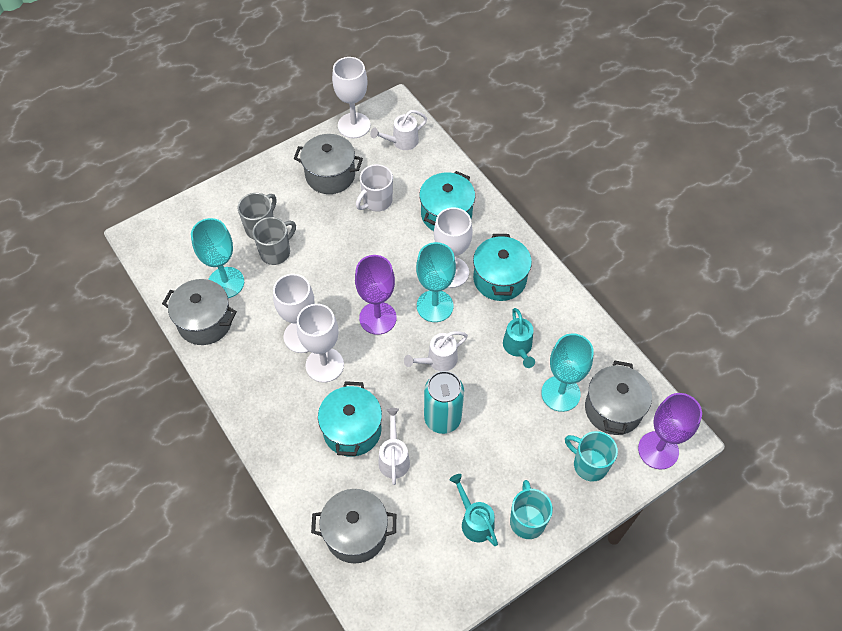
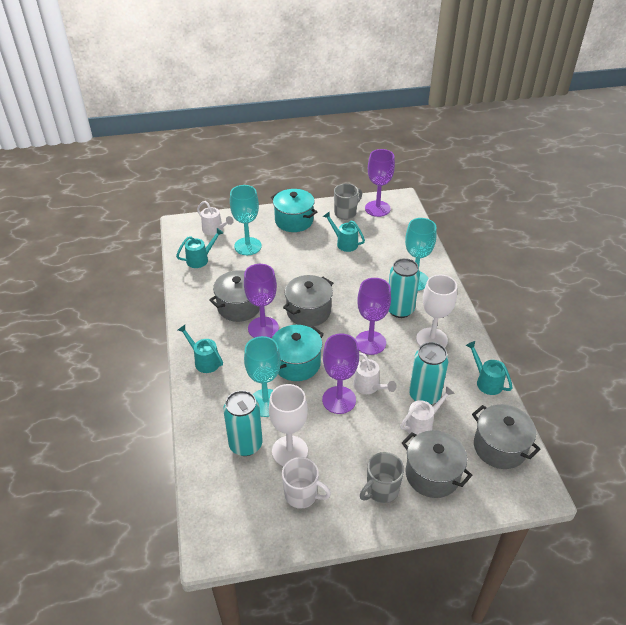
purple goblet: 2 -> 4
turquoise can: 1 -> 3
turquoise mug: 2 -> 0
turquoise pot: 3 -> 2
turquoise watering can: 2 -> 4
white goblet: 4 -> 2

